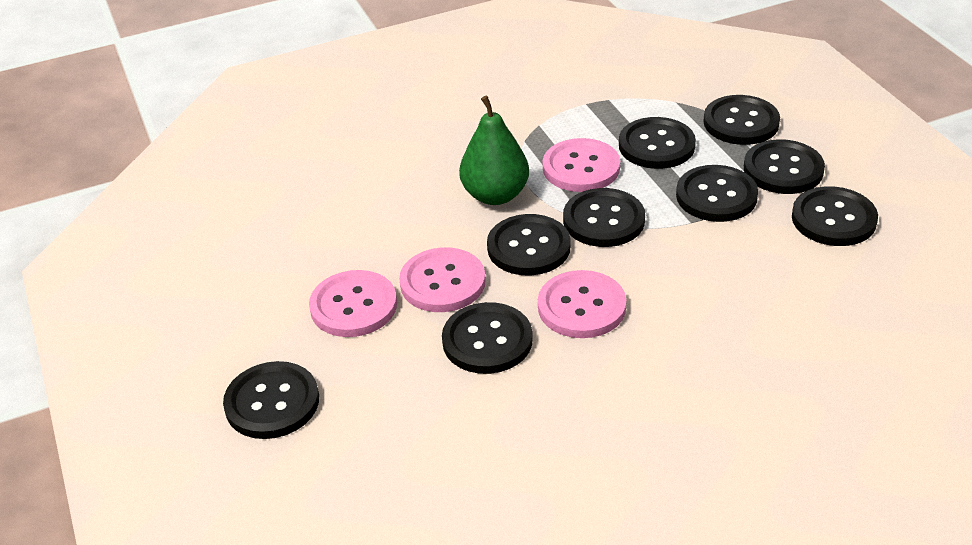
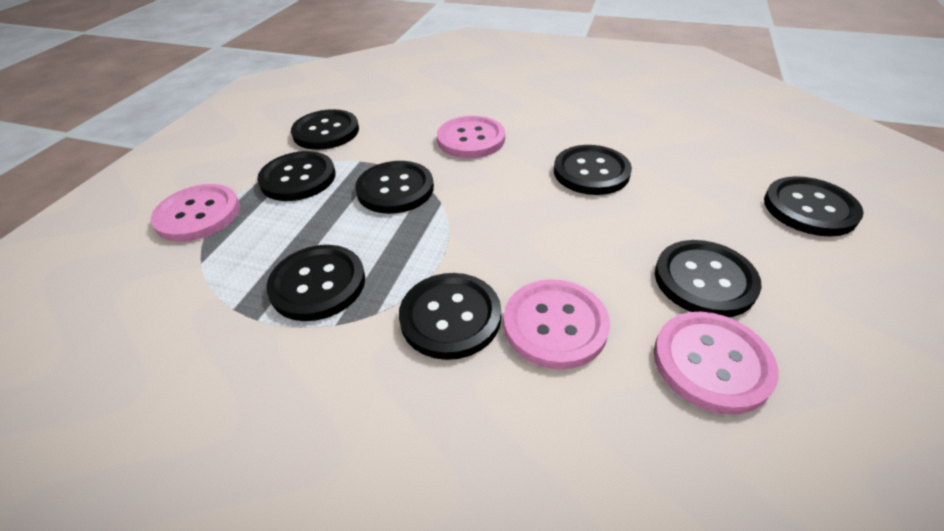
black button: 9 -> 8
green pear: 1 -> 0

